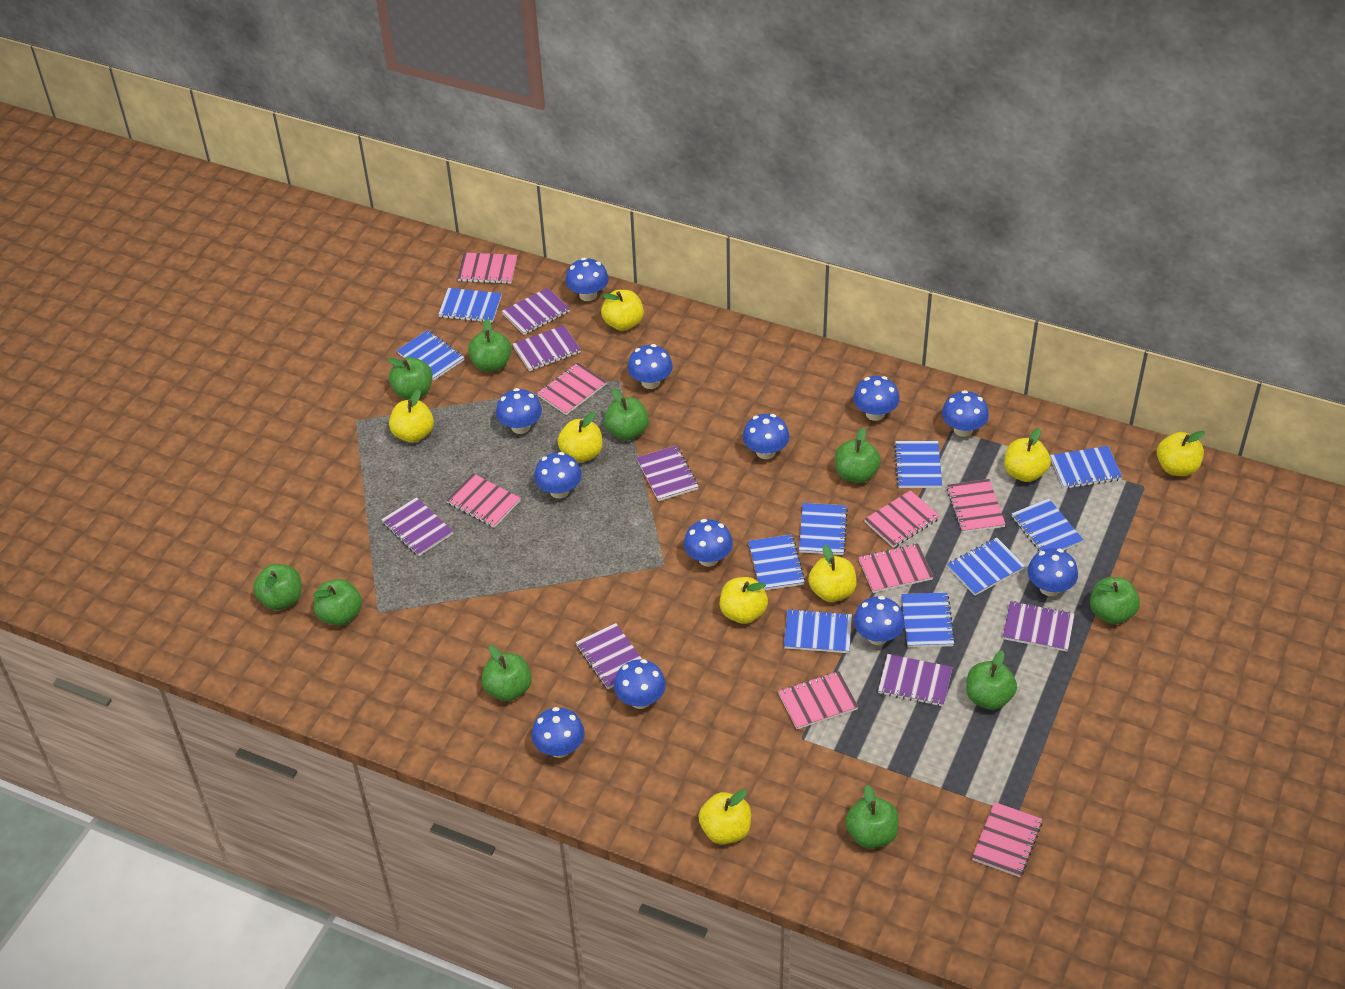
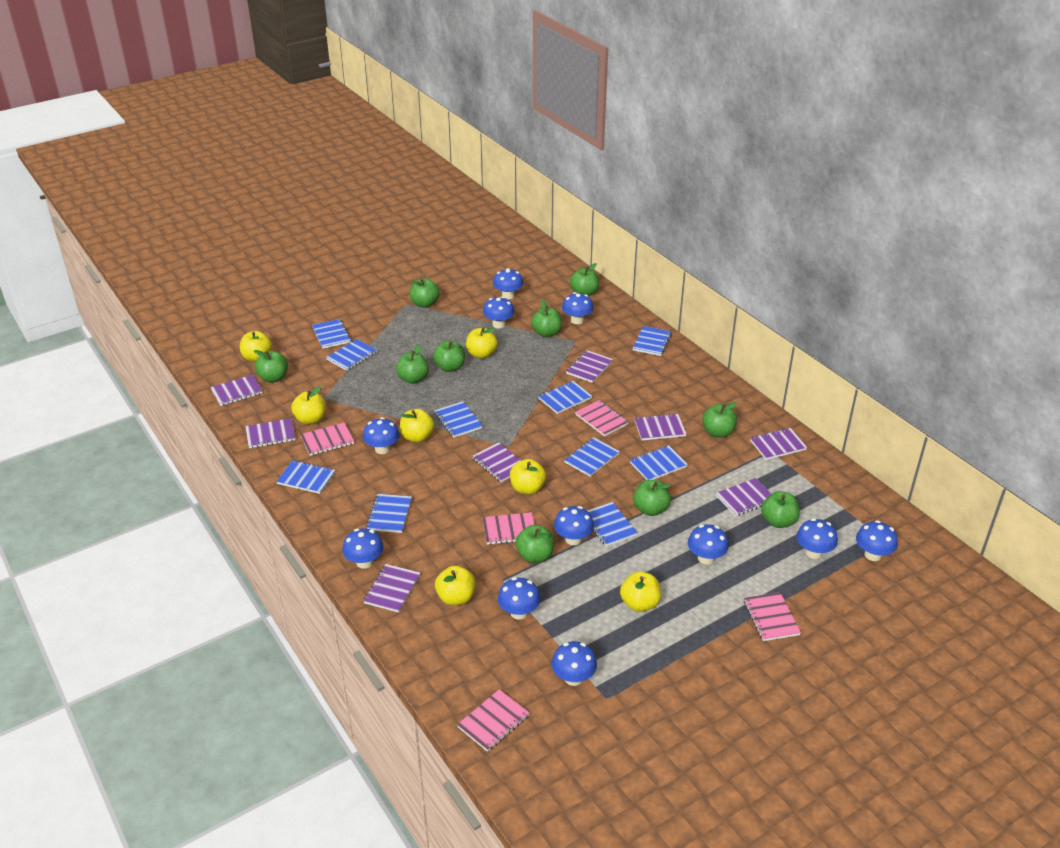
blue mushroom: 12 -> 11
pink notebook: 8 -> 5
purple notebook: 7 -> 8
yellow apple: 8 -> 7

